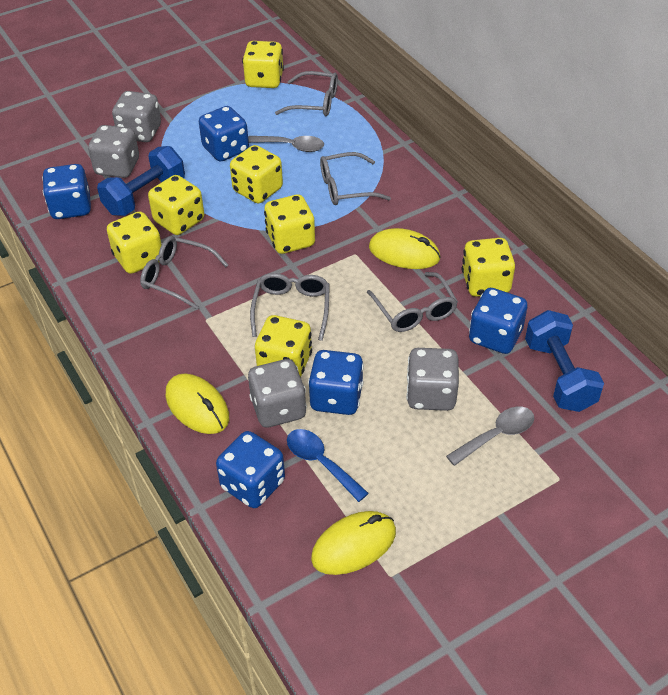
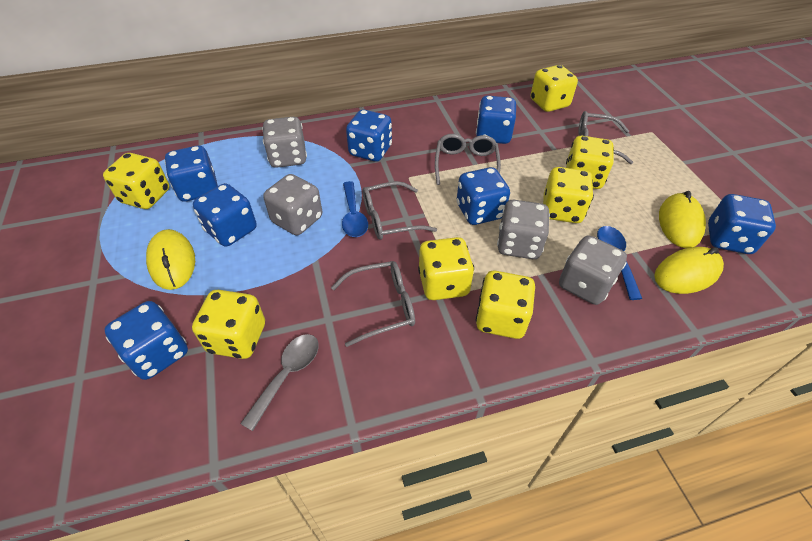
blue dice: 5 -> 7
blue dumbbell: 2 -> 0
blue spoon: 1 -> 2
grey glasses: 5 -> 4
grey spoon: 2 -> 1

